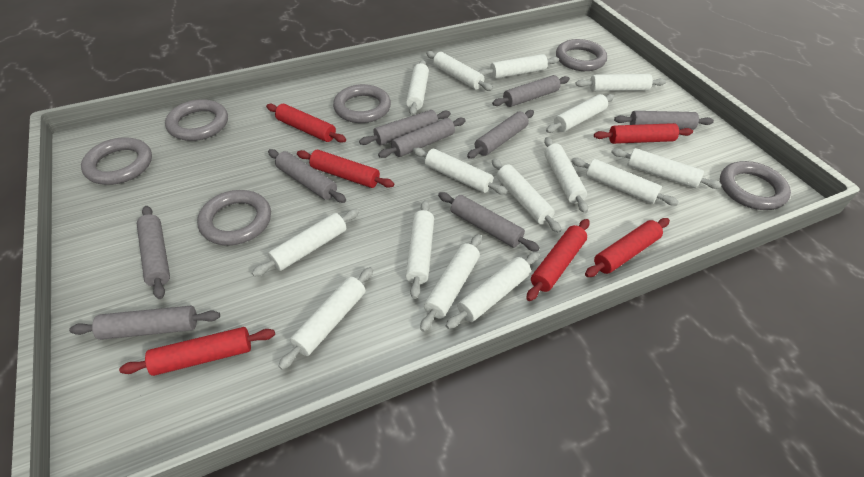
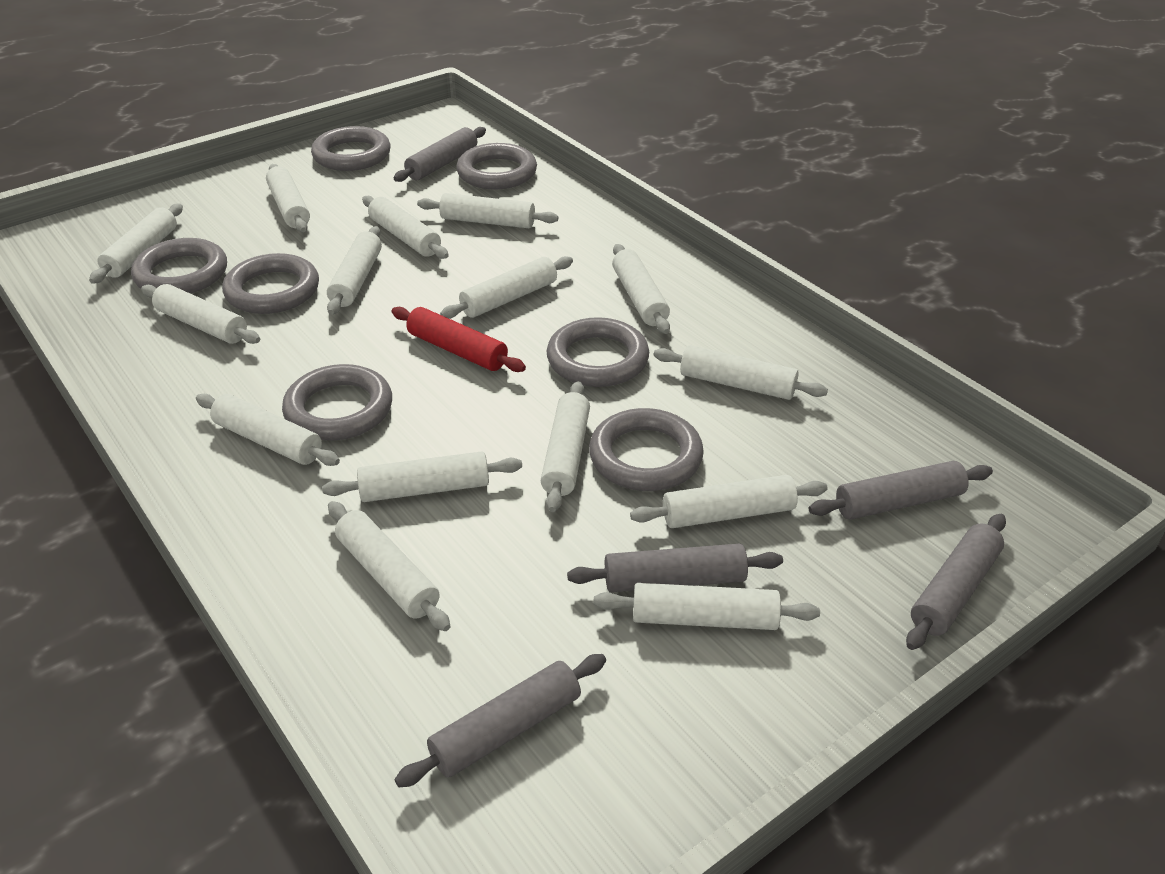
grey ring: 6 -> 7
grey rolling pin: 9 -> 5
red rolling pin: 6 -> 1

